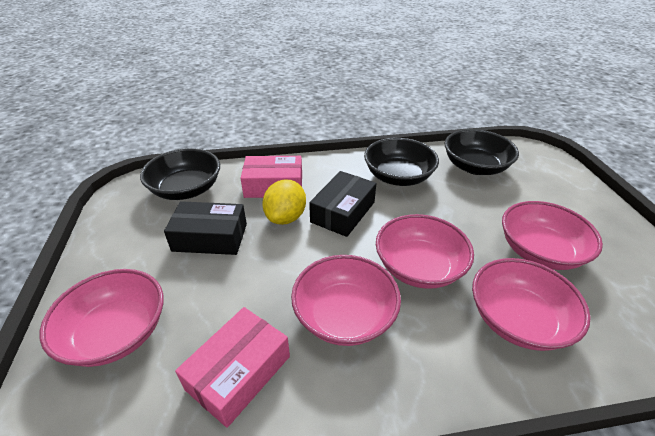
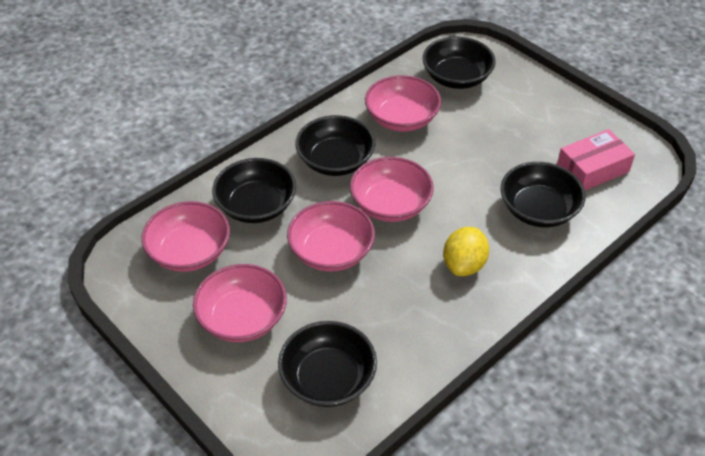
black bowl: 3 -> 5
black box: 2 -> 0
pink box: 2 -> 1

